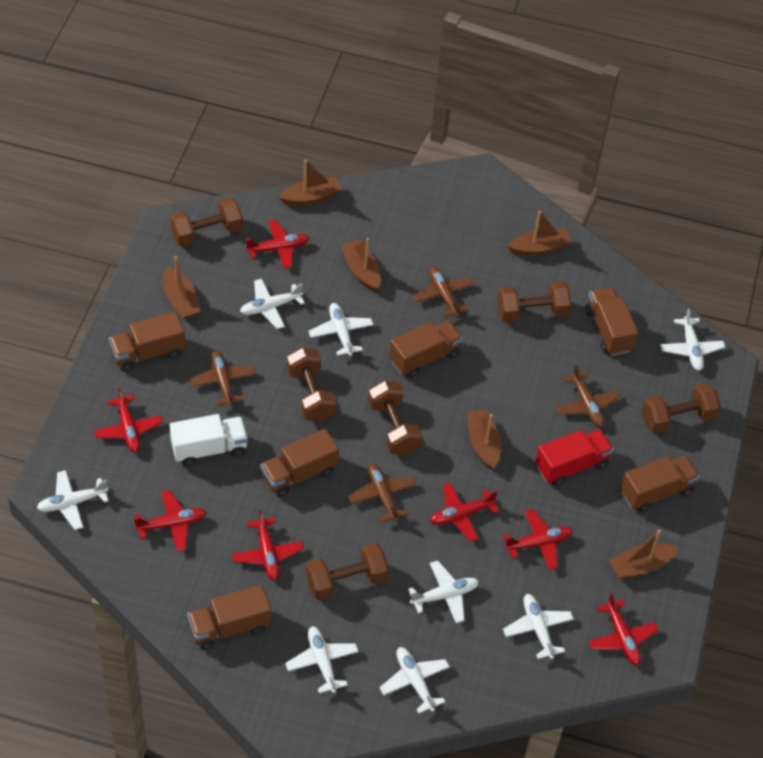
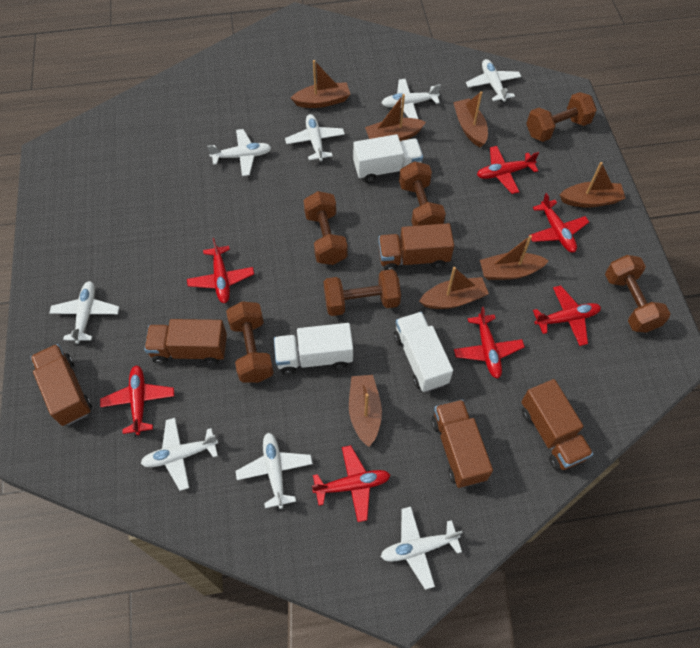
brown boat: 6 -> 7
brown plane: 4 -> 0
brown truck: 6 -> 5
red truck: 1 -> 0
white truck: 1 -> 3

